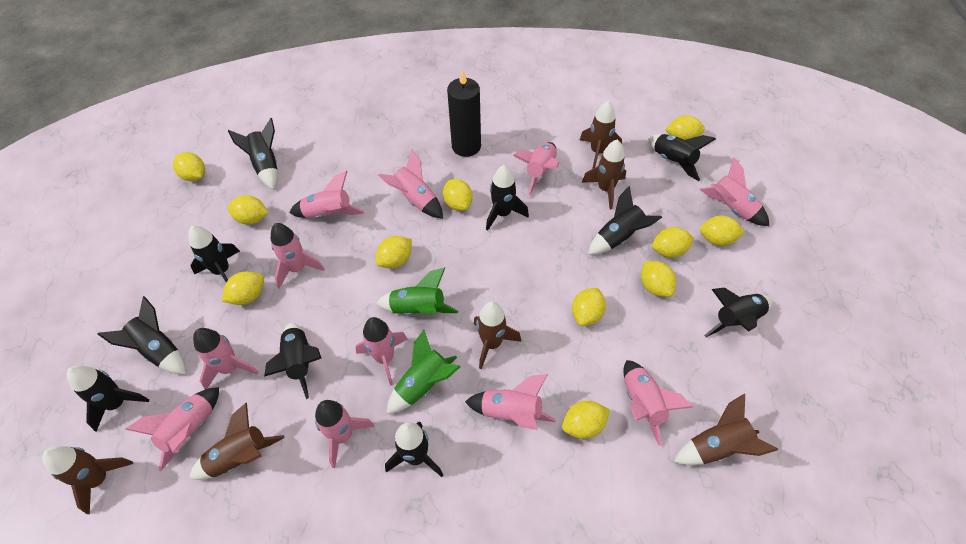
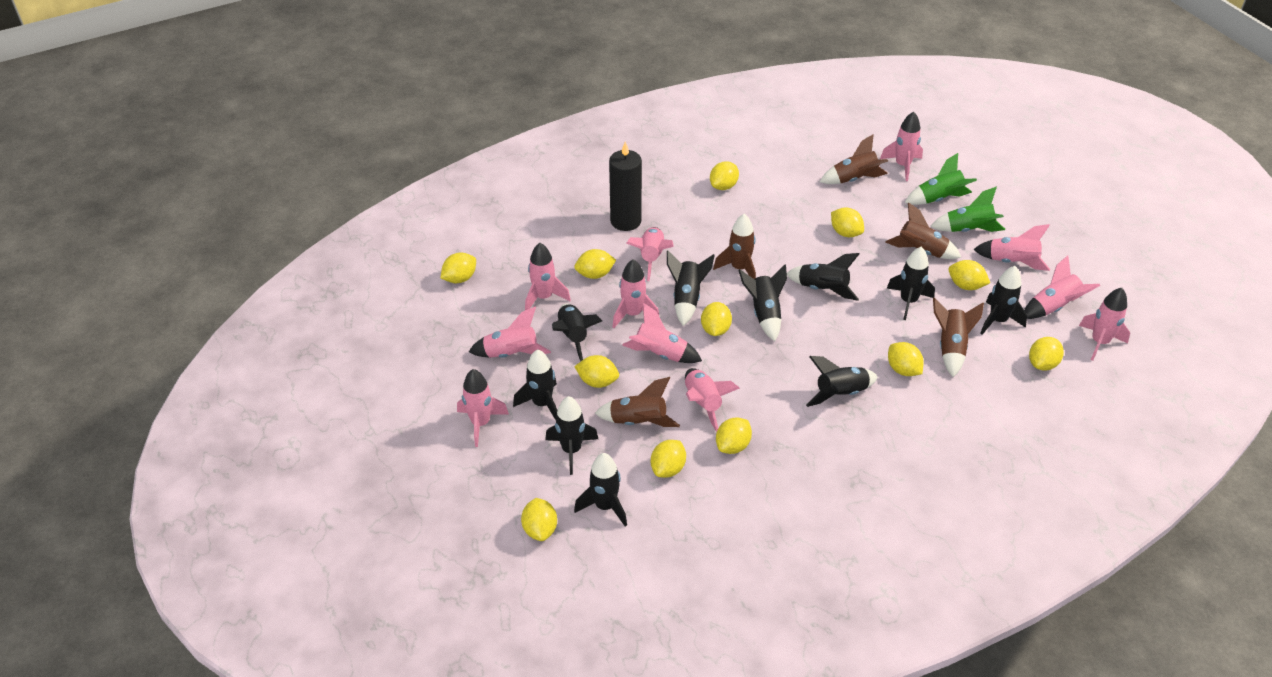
brown rocket: 6 -> 5
yellow lemon: 11 -> 12

